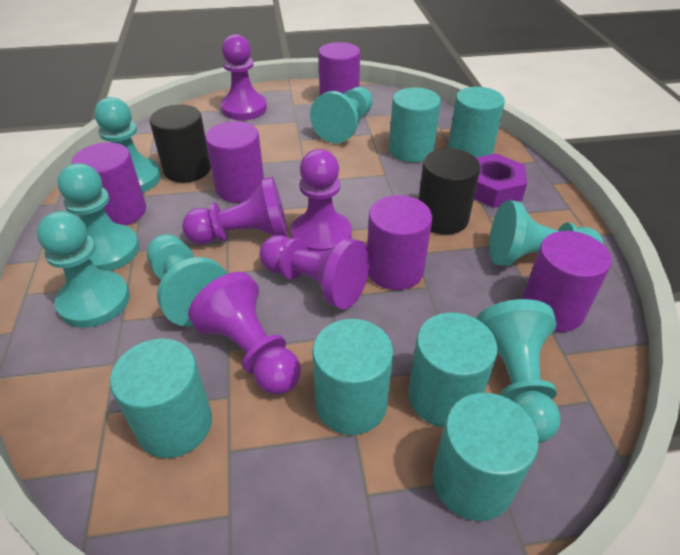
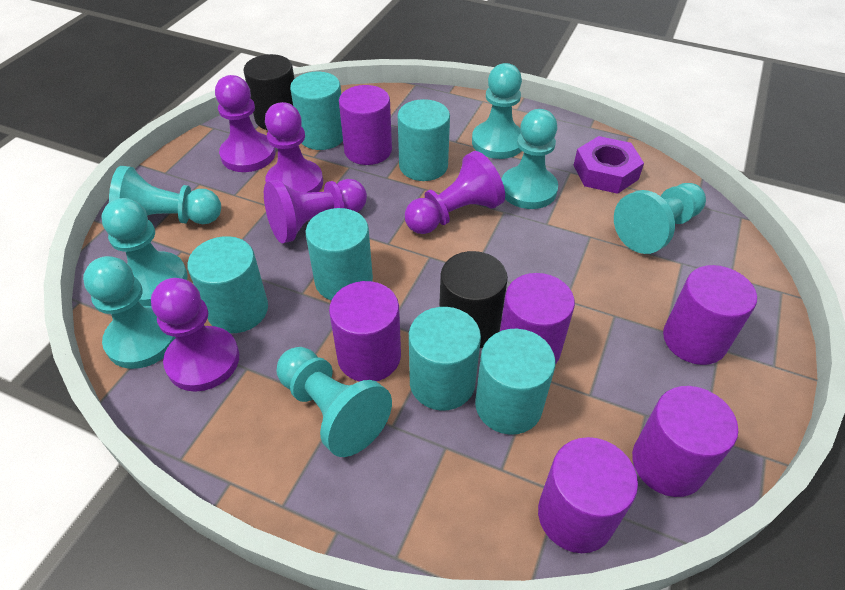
purple cylinder: 5 -> 6

